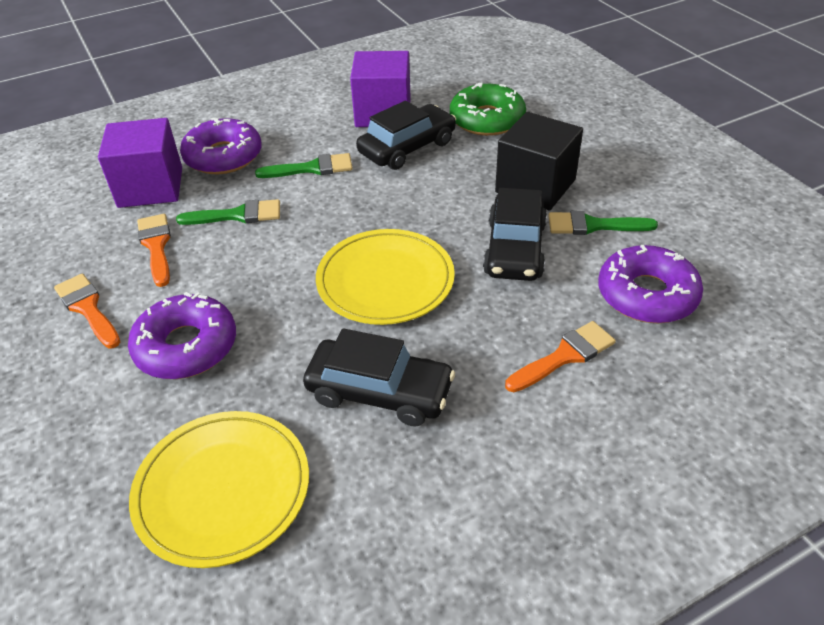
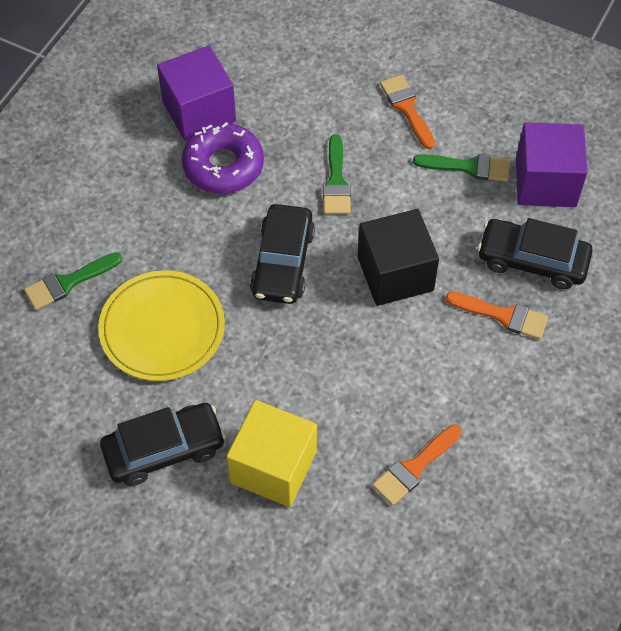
green donut: 1 -> 0
purple donut: 3 -> 1
yellow cube: 0 -> 1
yellow plate: 2 -> 1

